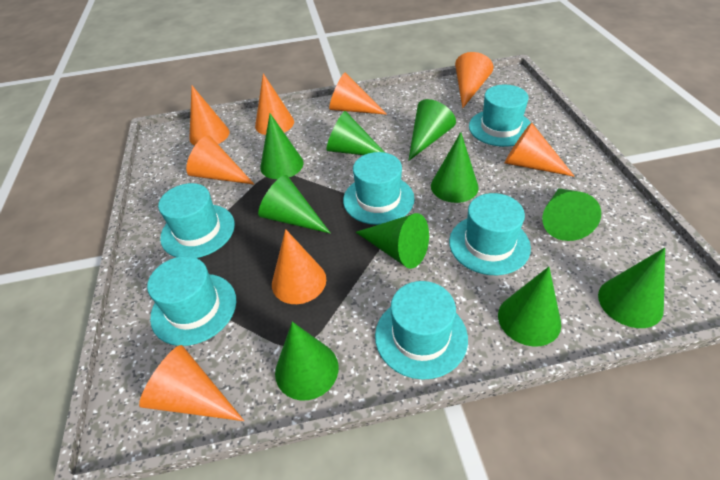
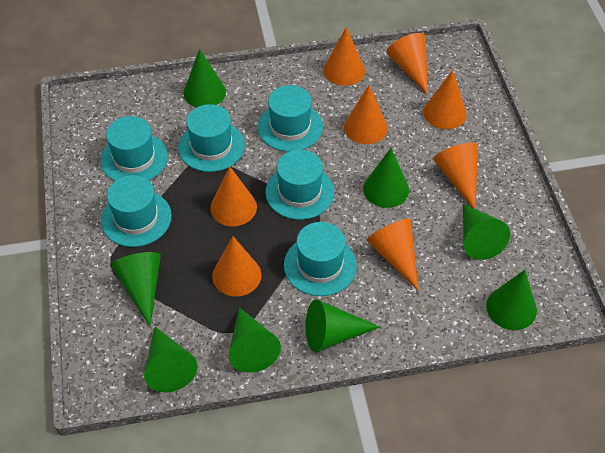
green cone: 10 -> 8

